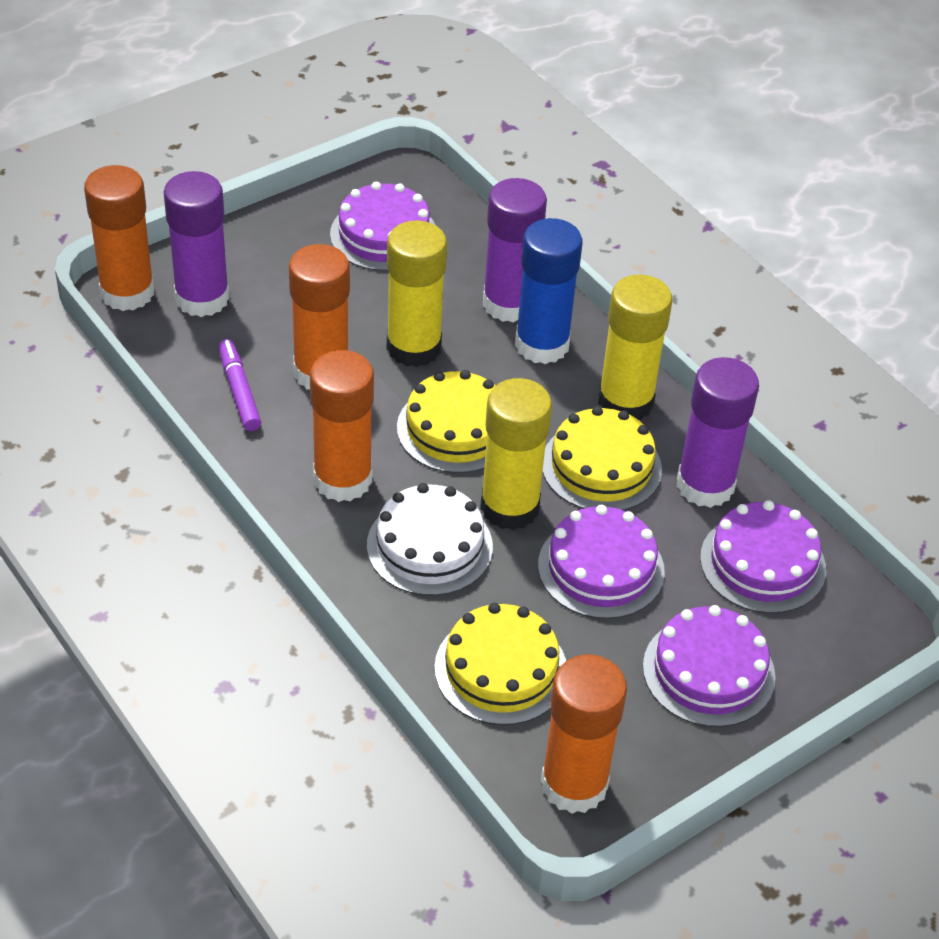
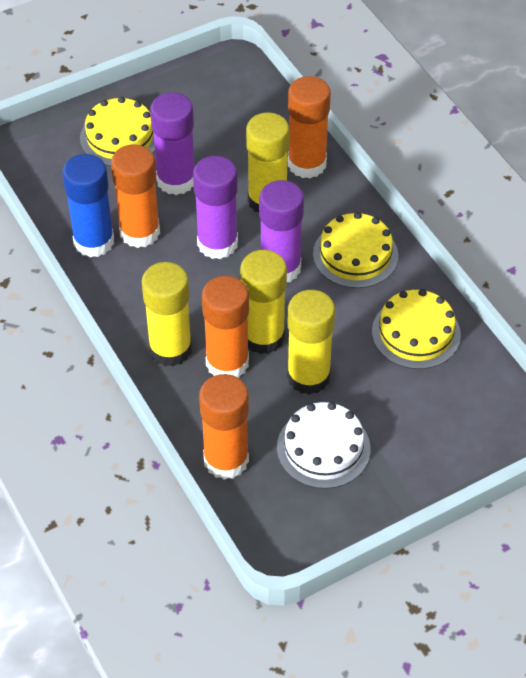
purple cake: 4 -> 0
purple marker: 1 -> 0
yellow glue stick: 3 -> 4

